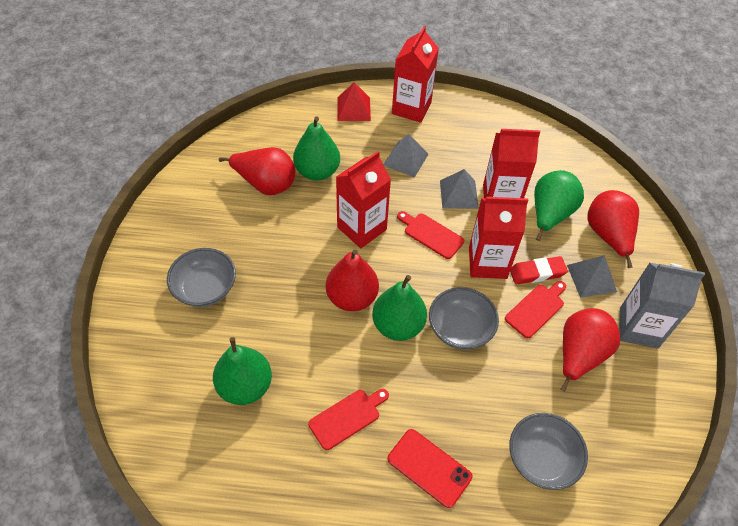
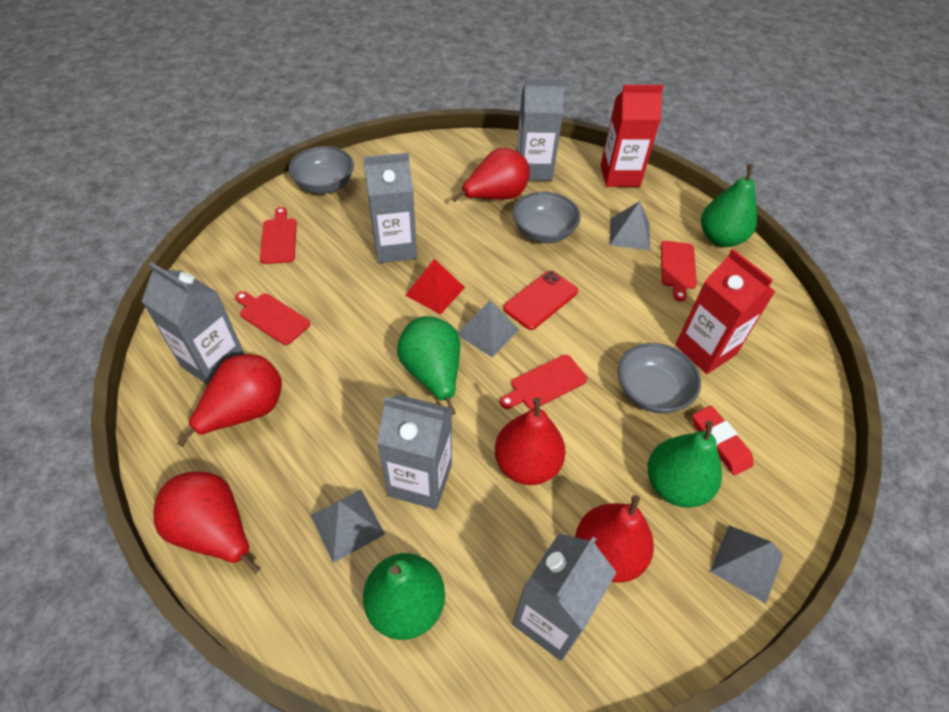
grey carton: 1 -> 5
grey pyramid: 3 -> 4
red carton: 4 -> 2
red cutting board: 3 -> 4
red pear: 4 -> 5

